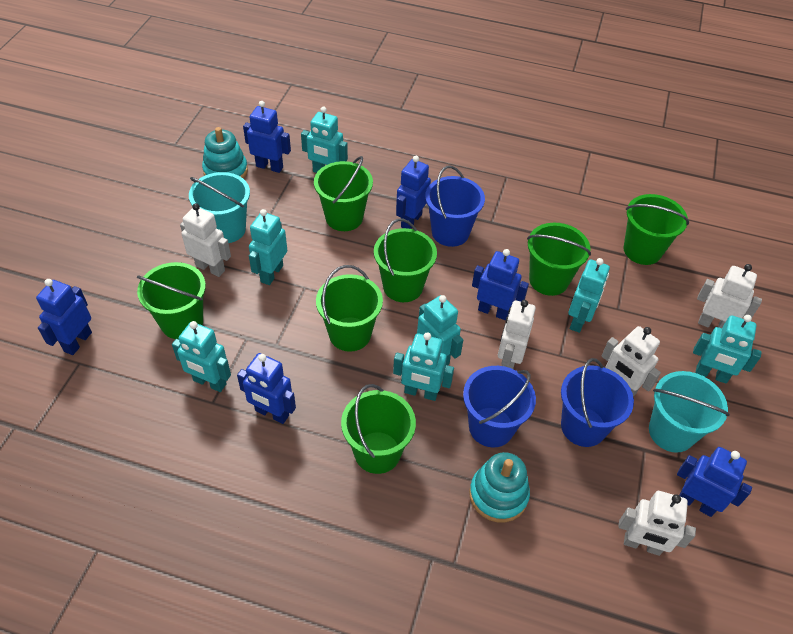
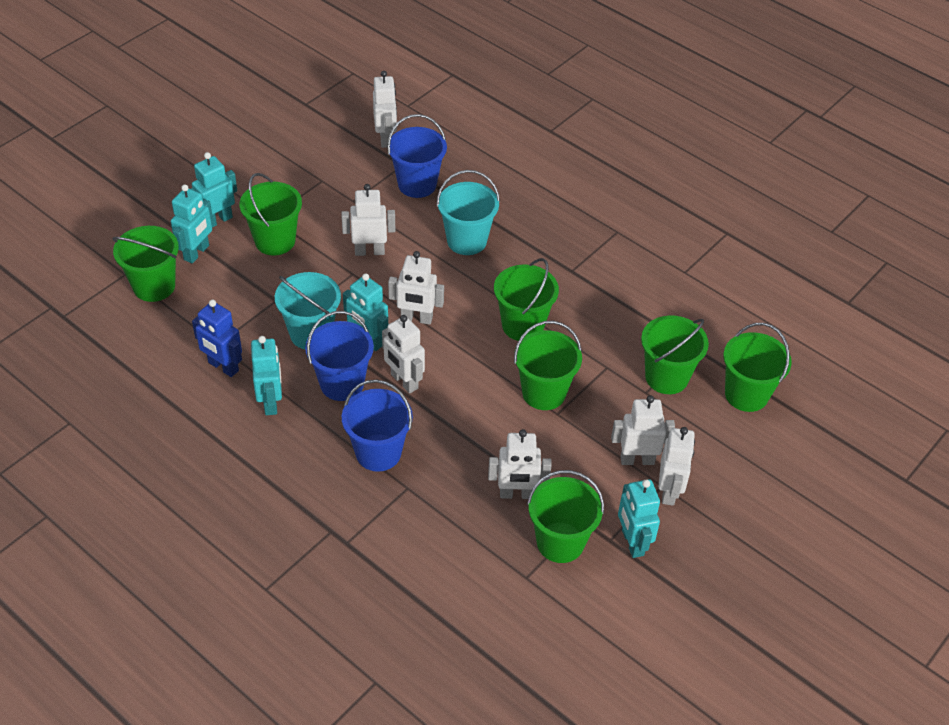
blue robot: 6 -> 1
turquoise robot: 7 -> 5
turquoise stacking toy: 2 -> 0
white robot: 5 -> 7

